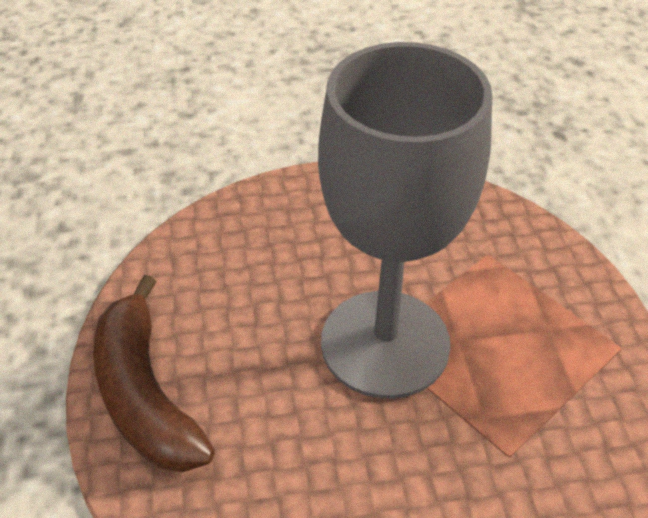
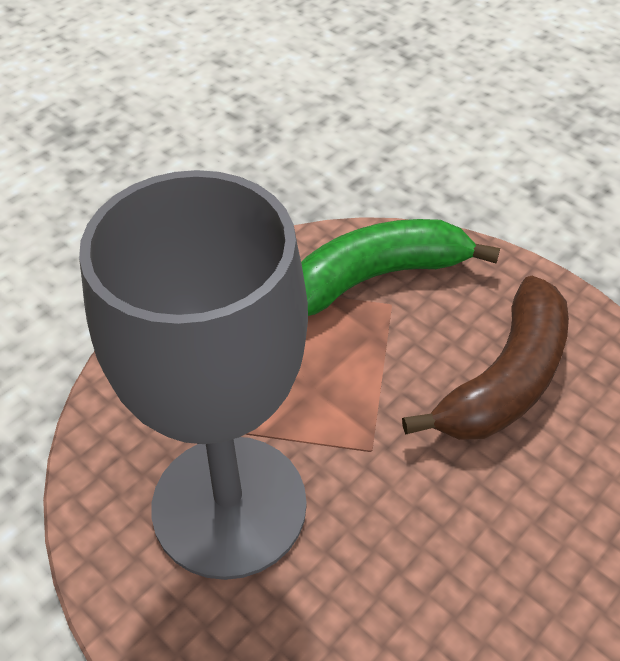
green banana: 0 -> 1

